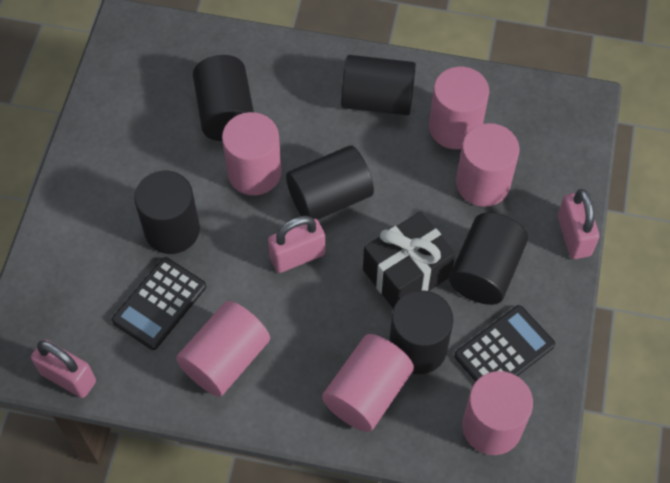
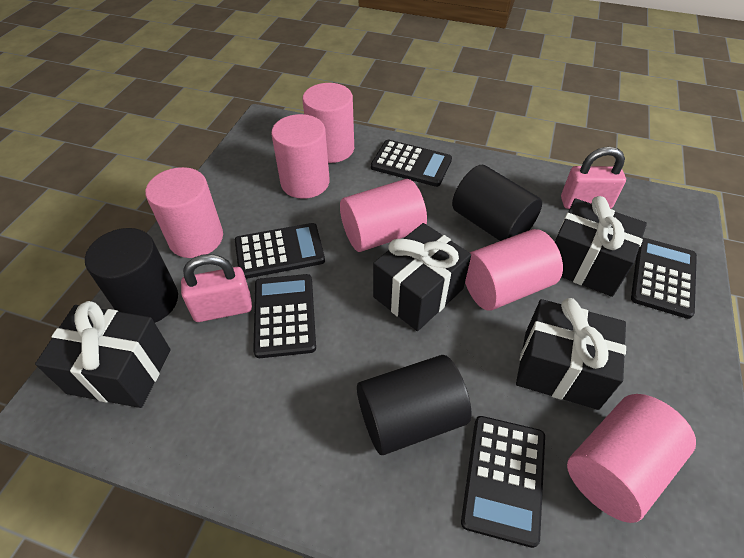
black calculator: 2 -> 5
black cylinder: 6 -> 3
black gift: 1 -> 4
pink padlock: 3 -> 2

